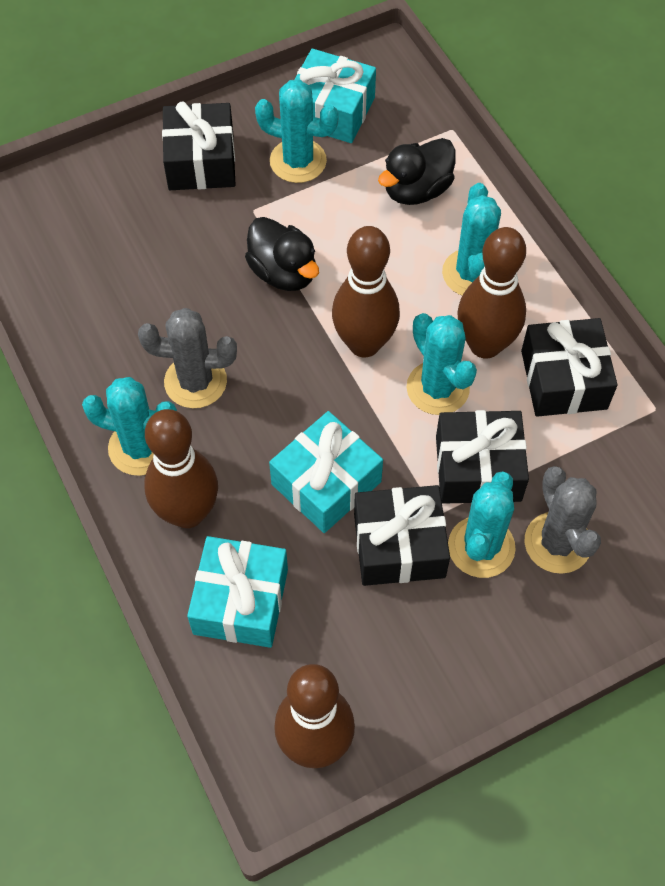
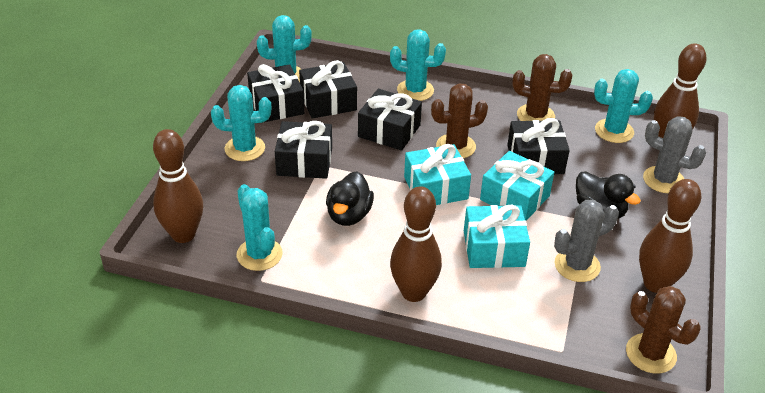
black gift: 4 -> 5
brown cactus: 0 -> 3

